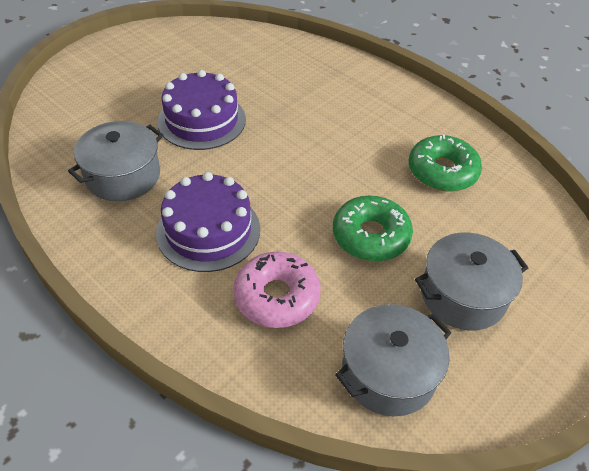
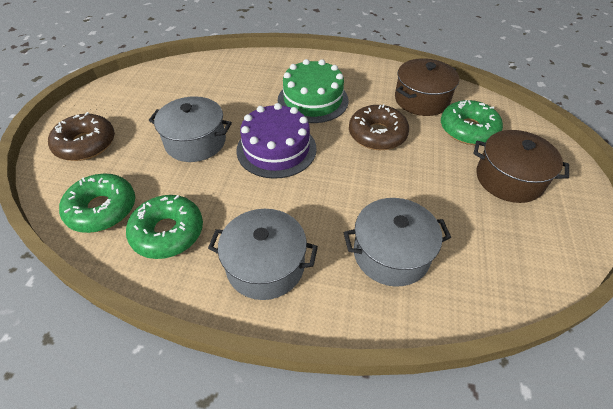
brown donut: 0 -> 2
brown pot: 0 -> 2
green cake: 0 -> 1
green donut: 2 -> 3
pink donut: 1 -> 0
purple cake: 2 -> 1

